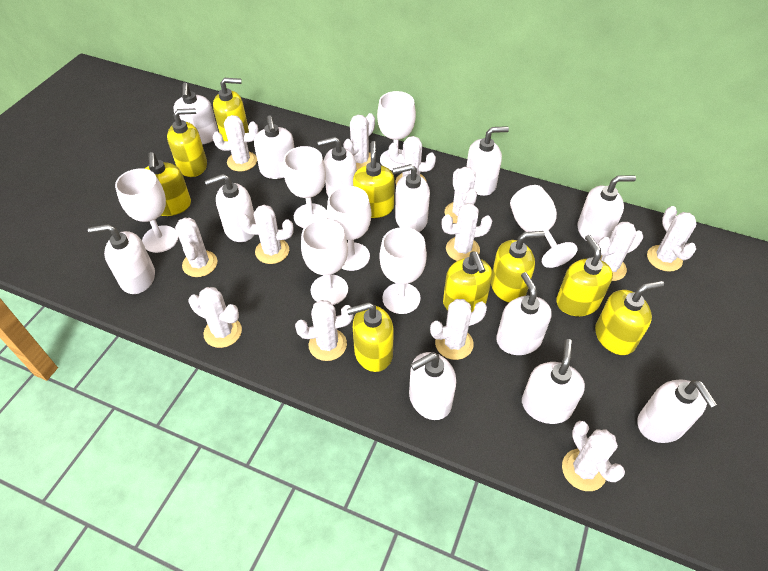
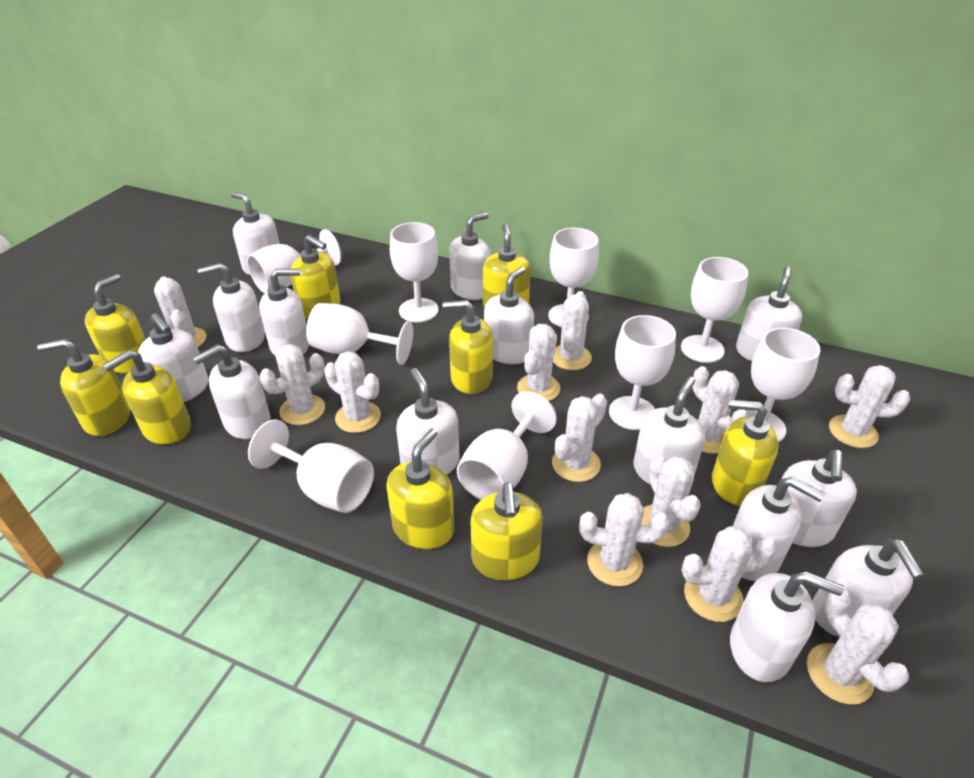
white cactus: 13 -> 12
white goblet: 7 -> 9
white soap dispenser: 12 -> 14

